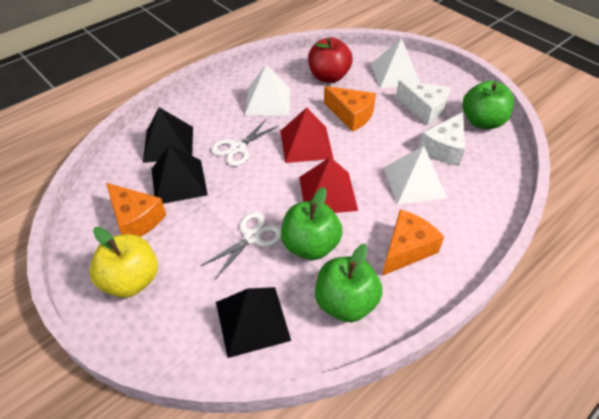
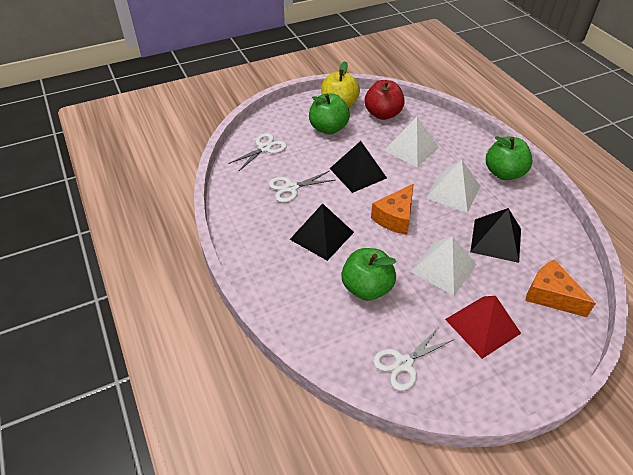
orange cheese: 3 -> 2
red pyramid: 2 -> 1
white cheese: 2 -> 0
white scissors: 2 -> 3

